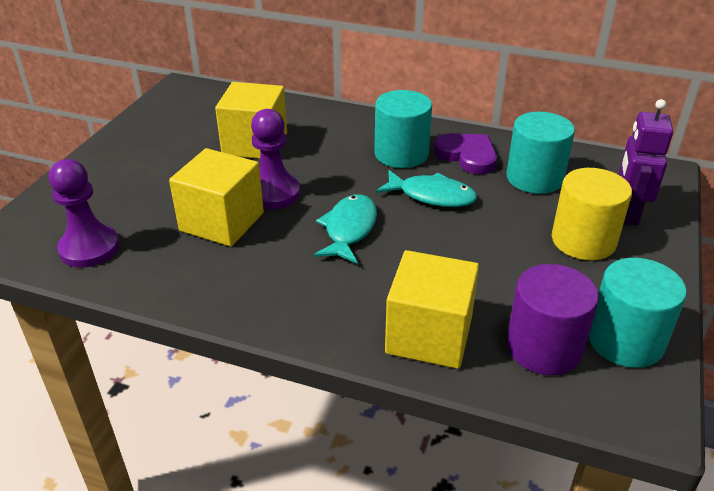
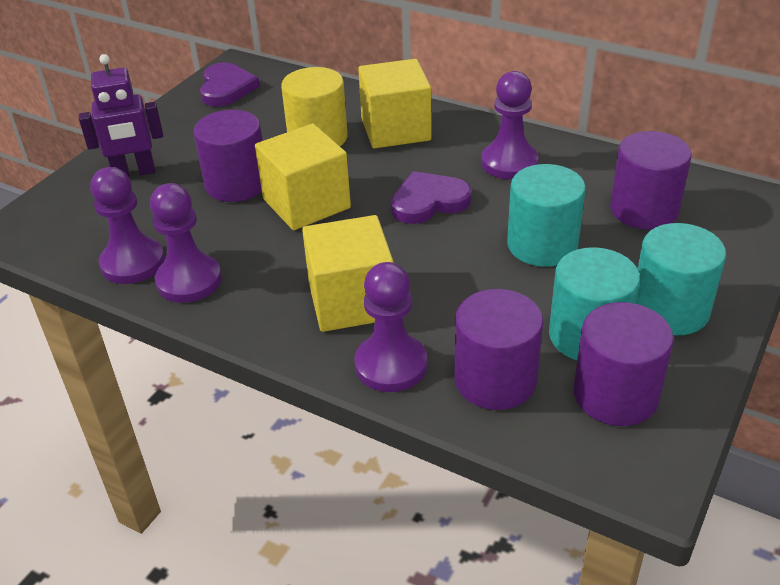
purple cylinder: 1 -> 4
purple heart: 1 -> 2
purple pawn: 2 -> 4
turquoise fish: 2 -> 0

